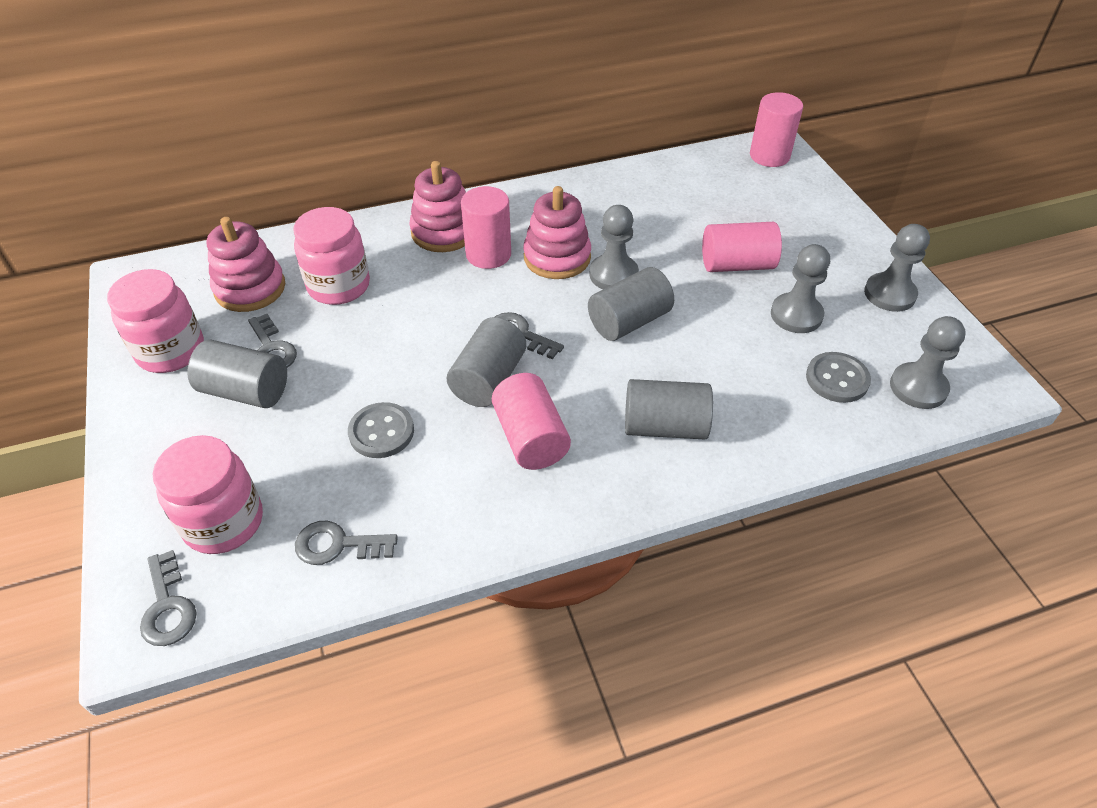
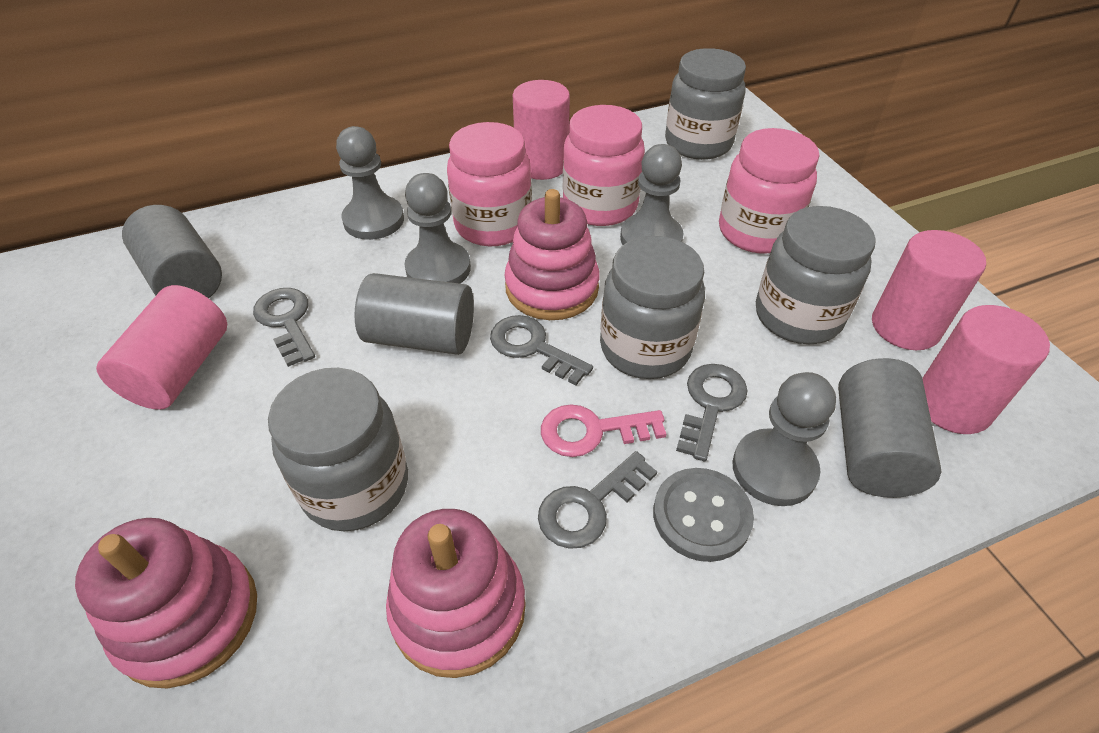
grey button: 2 -> 1
grey cylinder: 4 -> 3
grey jar: 0 -> 4
pink key: 0 -> 1

